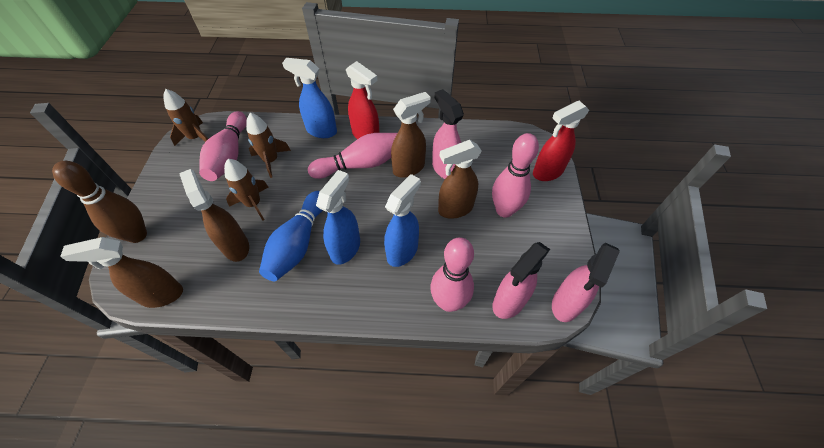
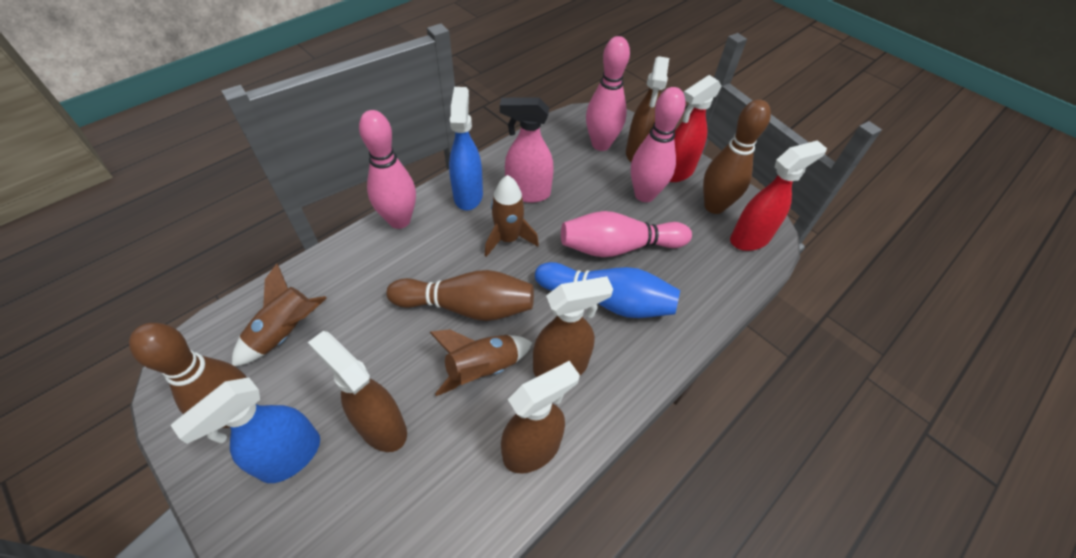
blue spray bottle: 3 -> 2
brown bowling pin: 1 -> 3
pink spray bottle: 3 -> 1

